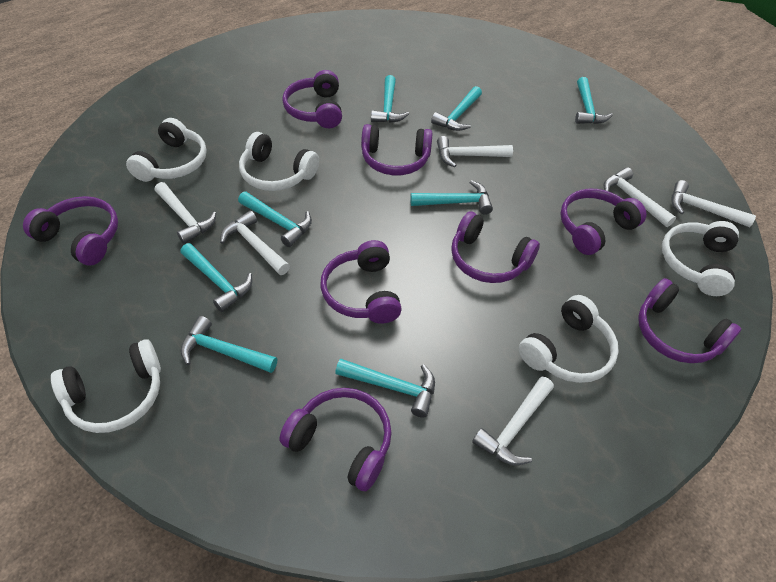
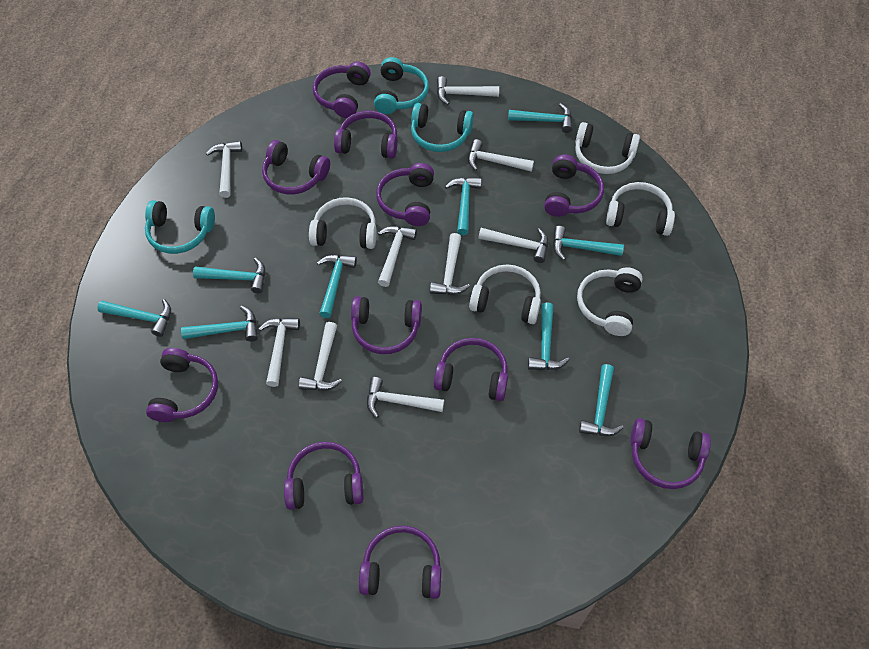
purple headphones: 8 -> 11
turquoise hammer: 8 -> 9
turquoise headphones: 0 -> 3
white hammer: 6 -> 9

